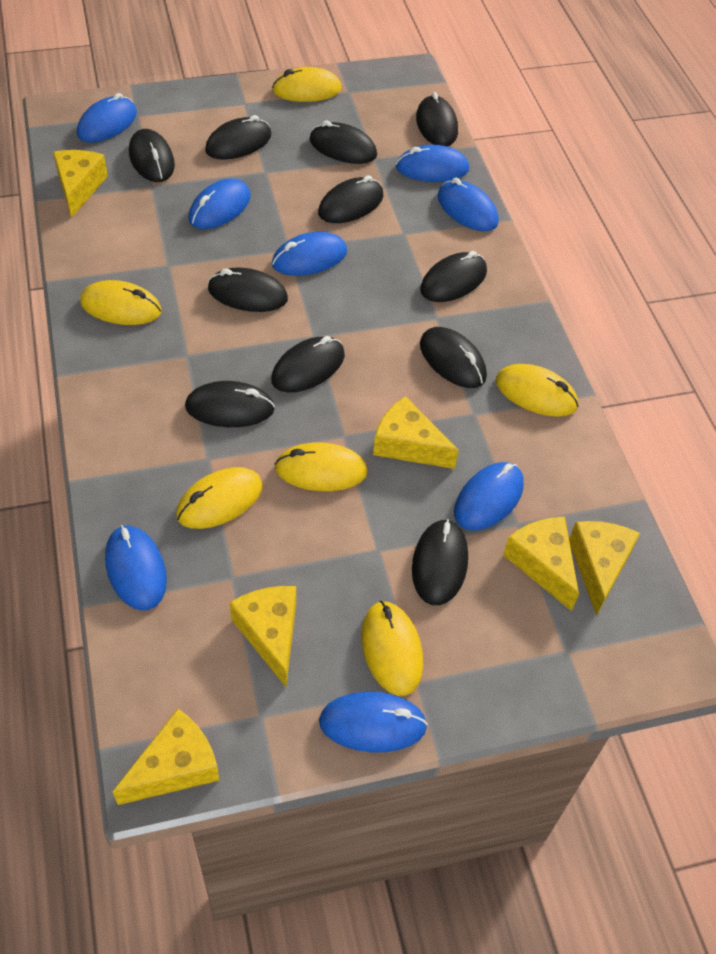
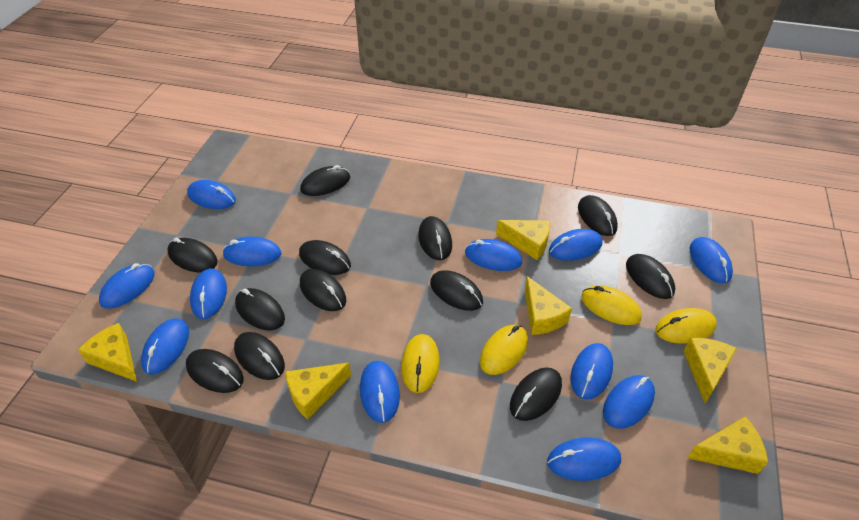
black mouse: 11 -> 12
blue mouse: 8 -> 12
yellow mouse: 6 -> 4

